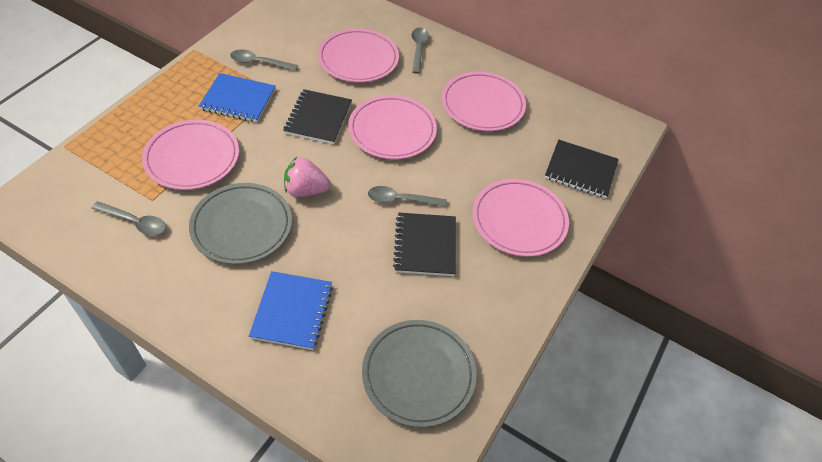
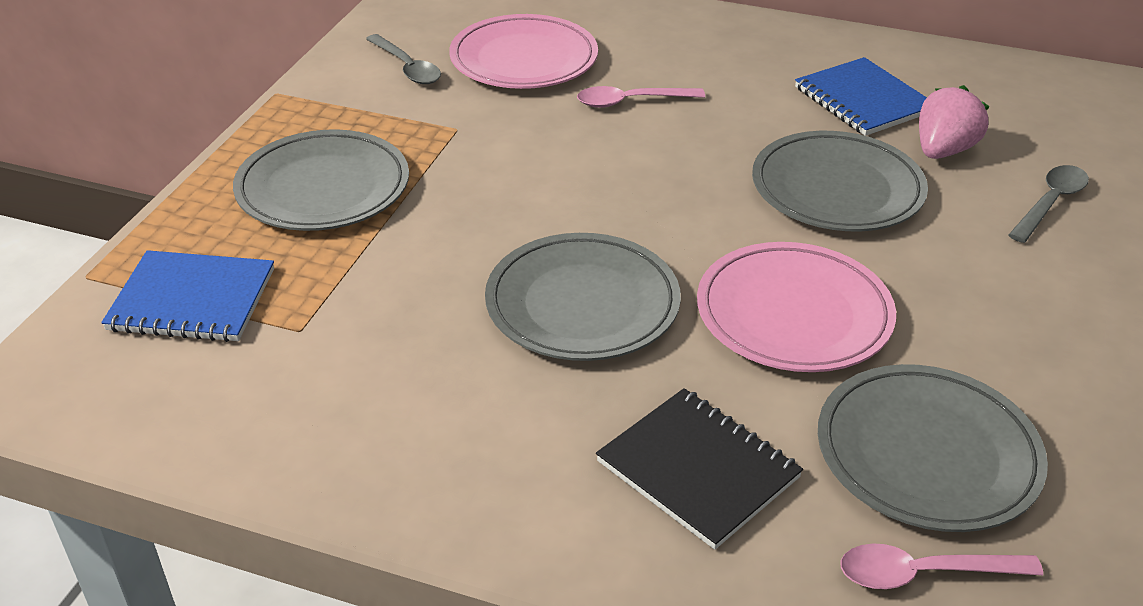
black notebook: 3 -> 1
grey plate: 2 -> 4
grey spoon: 4 -> 2
pink plate: 5 -> 2
pink spoon: 0 -> 2

